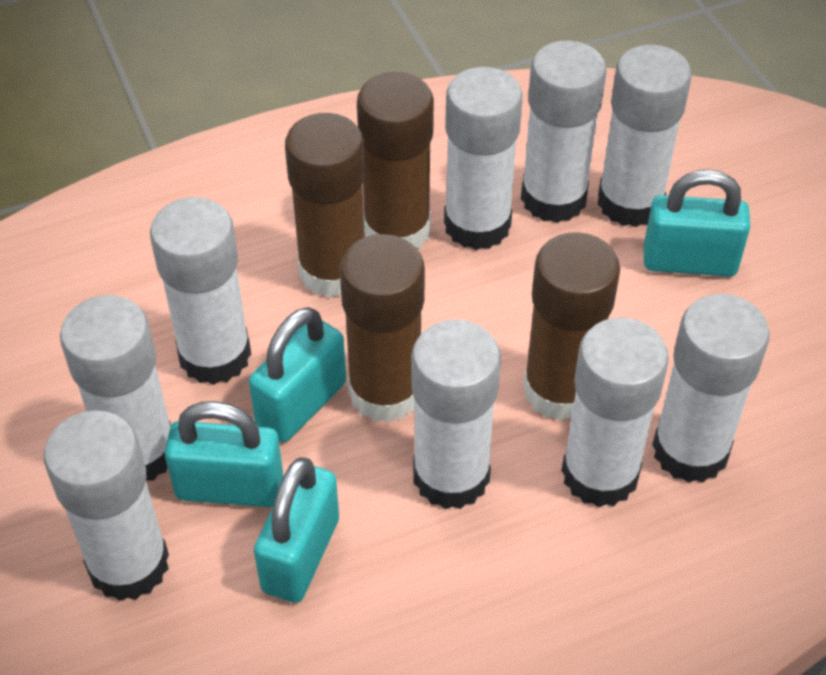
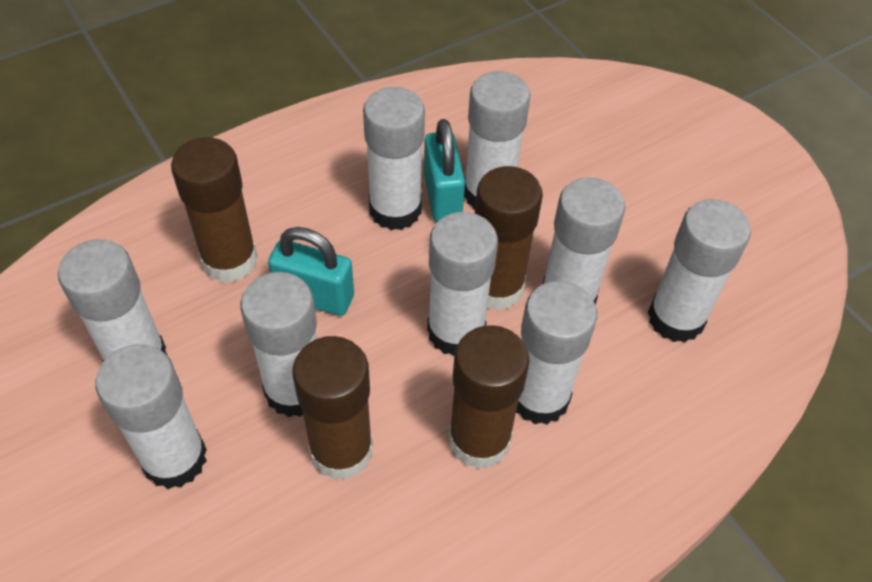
turquoise padlock: 4 -> 2

